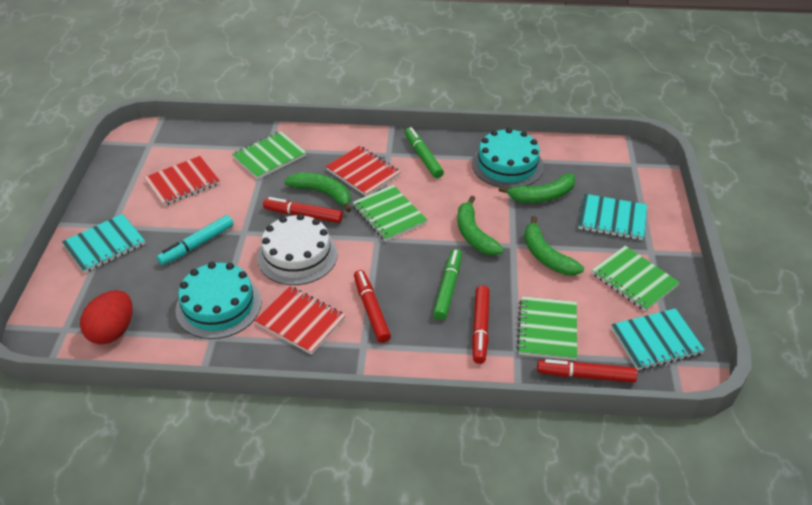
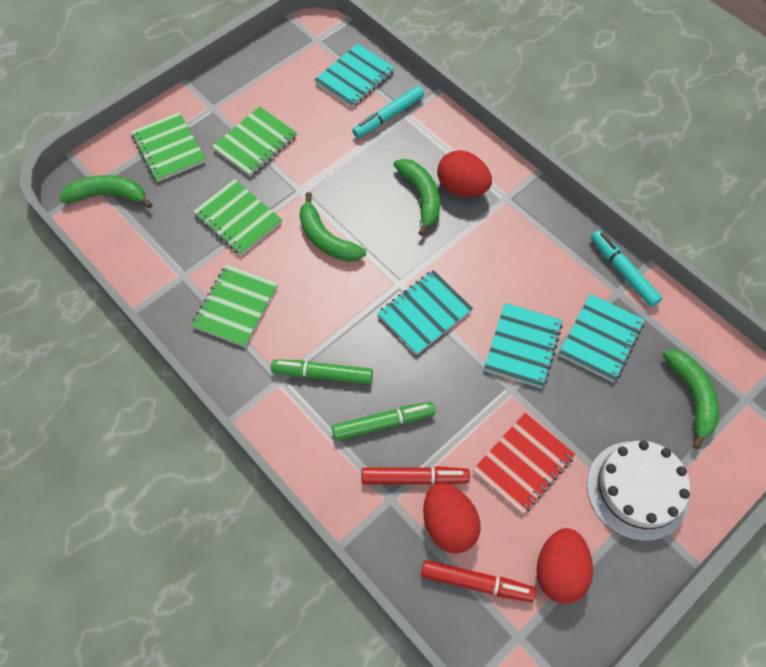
red egg: 1 -> 3
red marker: 4 -> 2
red notebook: 3 -> 1
turquoise cake: 2 -> 0
turquoise marker: 1 -> 2
turquoise notebook: 3 -> 4

